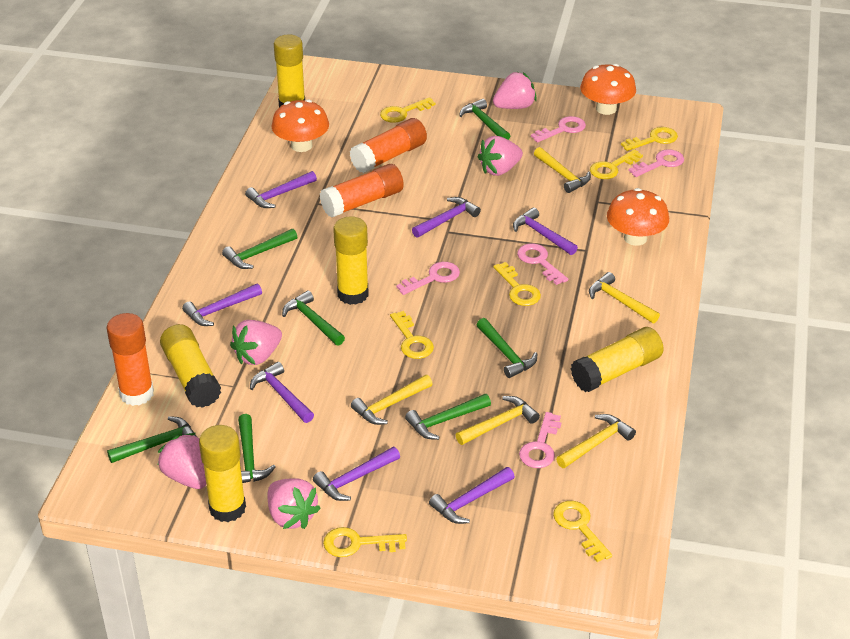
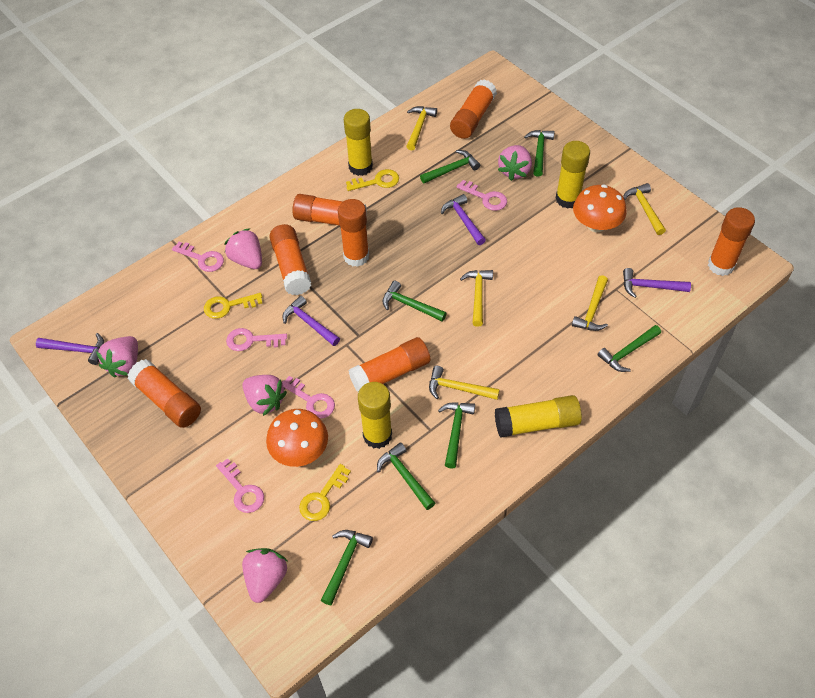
orange glue stick: 3 -> 7
orange mushroom: 3 -> 2
purple hammer: 7 -> 4
yellow glue stick: 5 -> 4
yellow key: 7 -> 3

